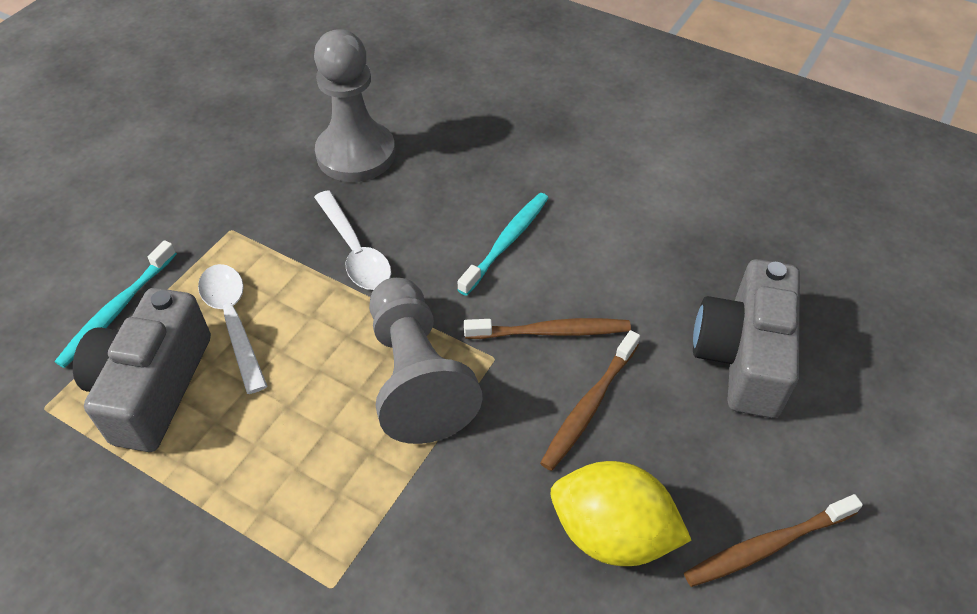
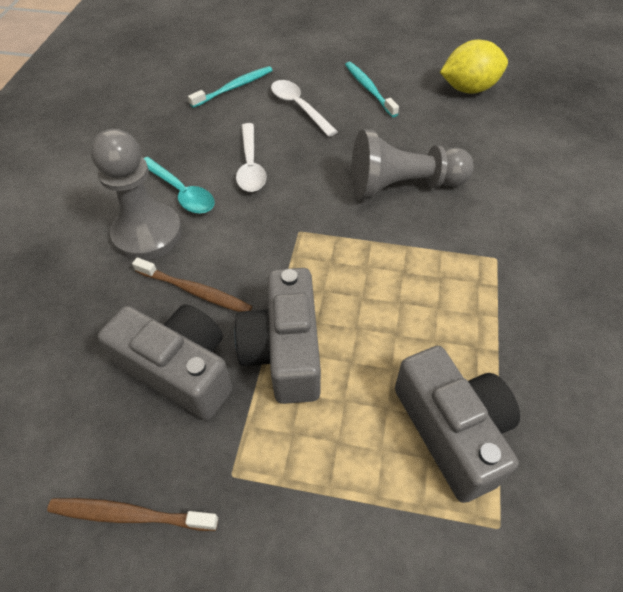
brown toothbrush: 3 -> 2
grey camera: 2 -> 3
turquoise spoon: 0 -> 1

